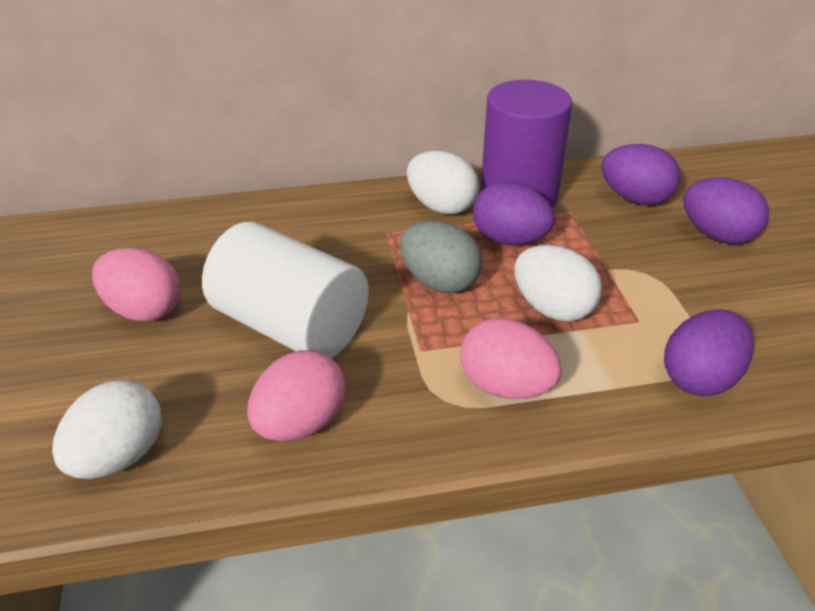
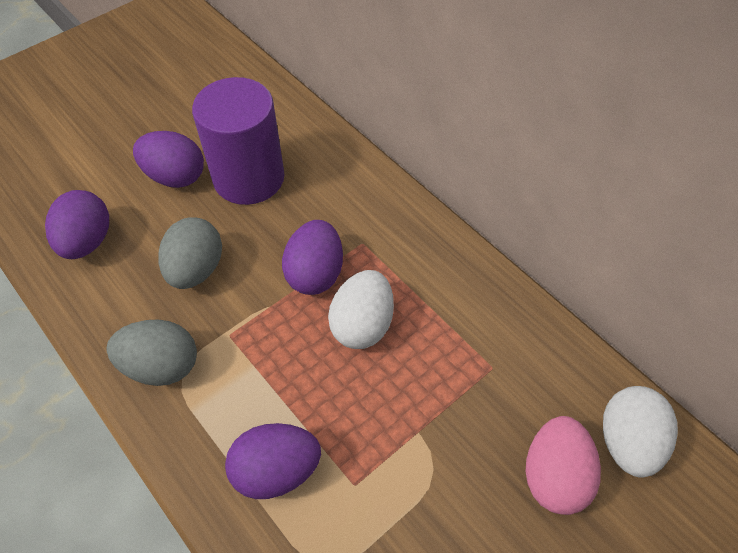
grey egg: 1 -> 2
pink egg: 3 -> 1
white cylinder: 1 -> 0
white egg: 3 -> 2

